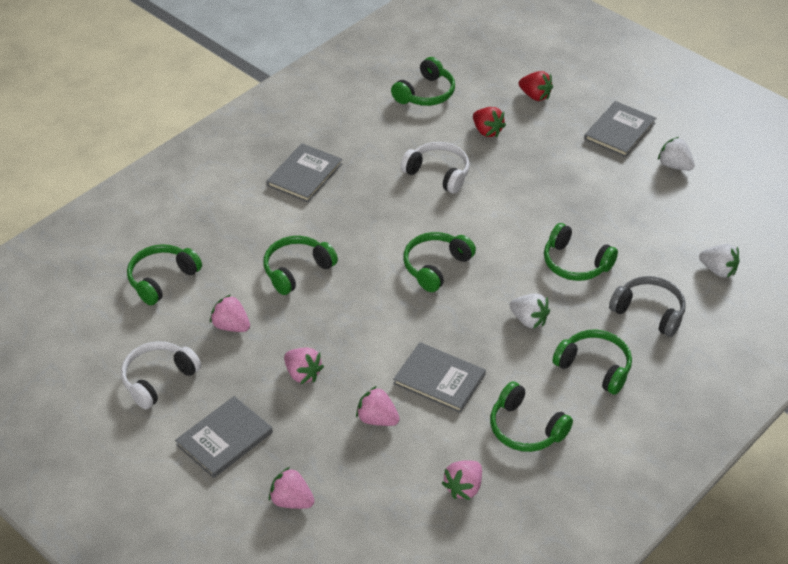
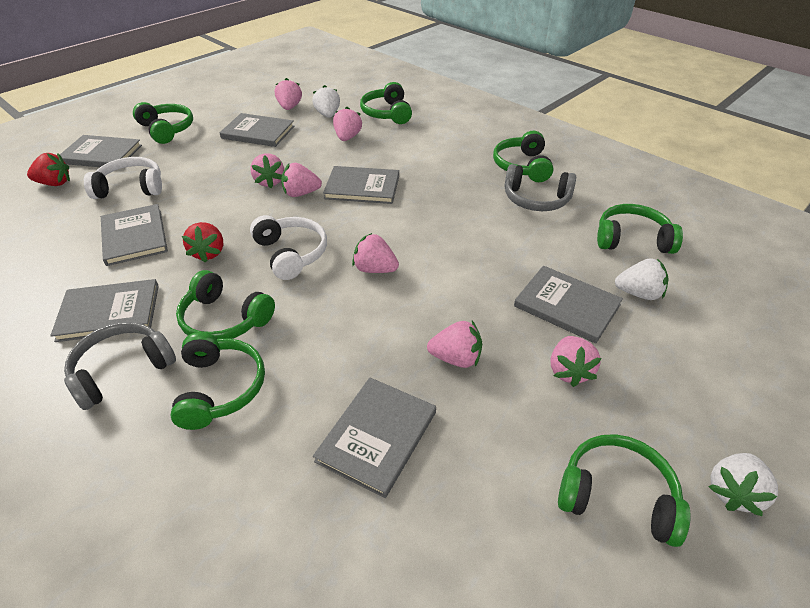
grey book: 4 -> 7
grey headphones: 1 -> 2
pink strawberry: 5 -> 7

